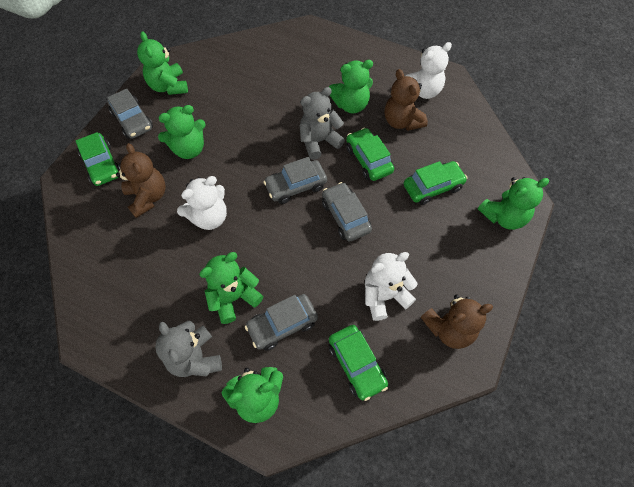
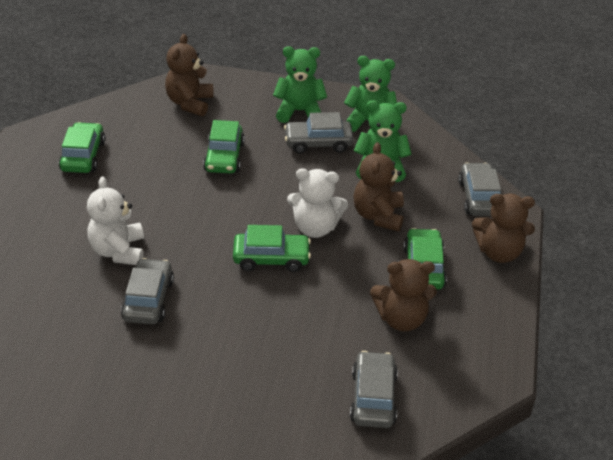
brown teddy bear: 3 -> 4
green teddy bear: 6 -> 3
grey teddy bear: 2 -> 0
white teddy bear: 3 -> 2

